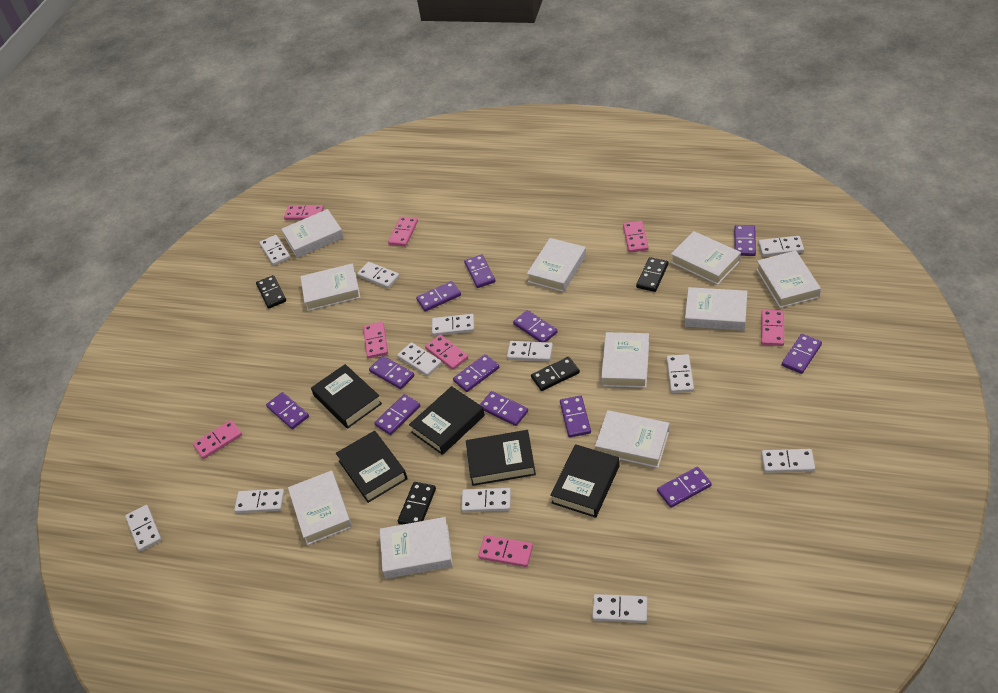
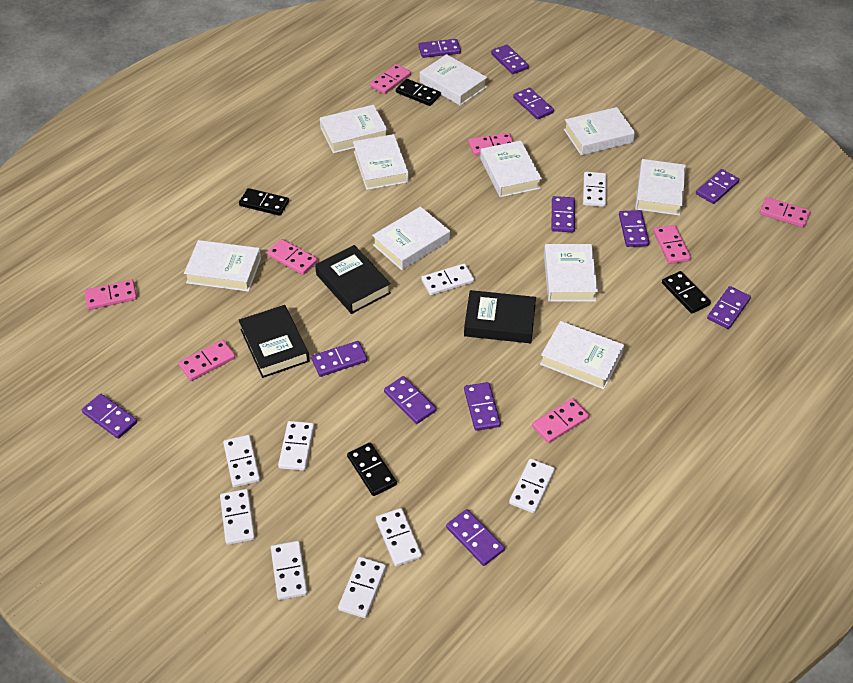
black book: 5 -> 3
white domino: 12 -> 9

